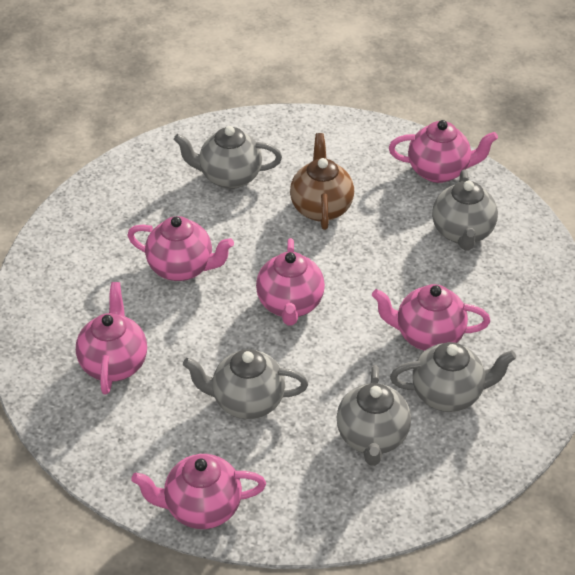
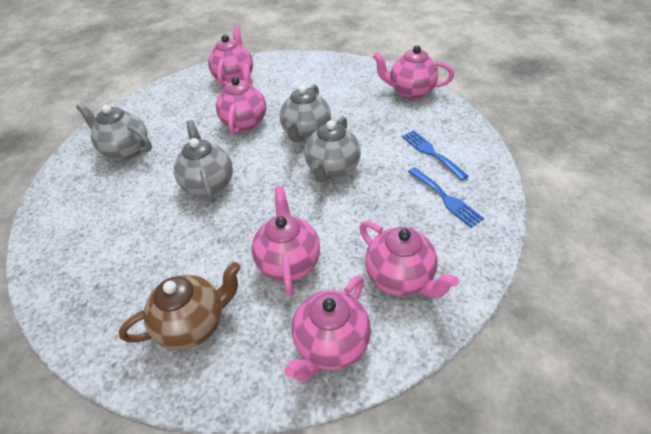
blue fork: 0 -> 2
grey teapot: 5 -> 4

